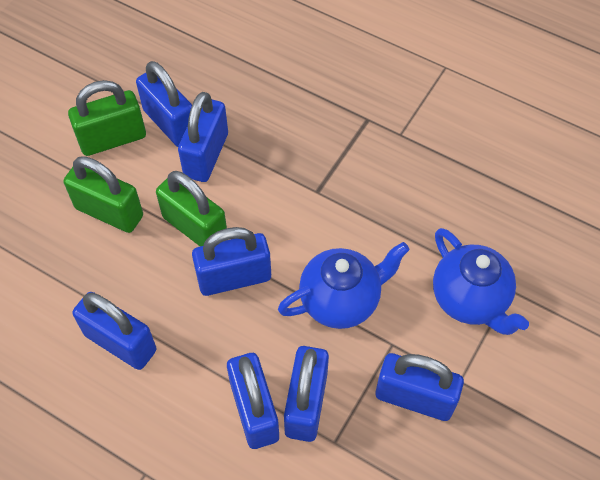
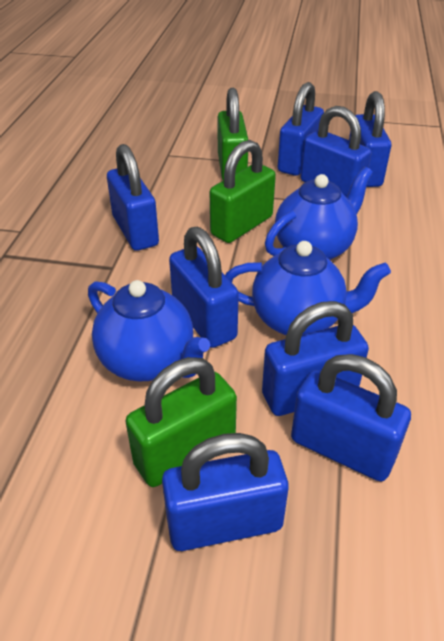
blue padlock: 7 -> 8
blue teapot: 2 -> 3

